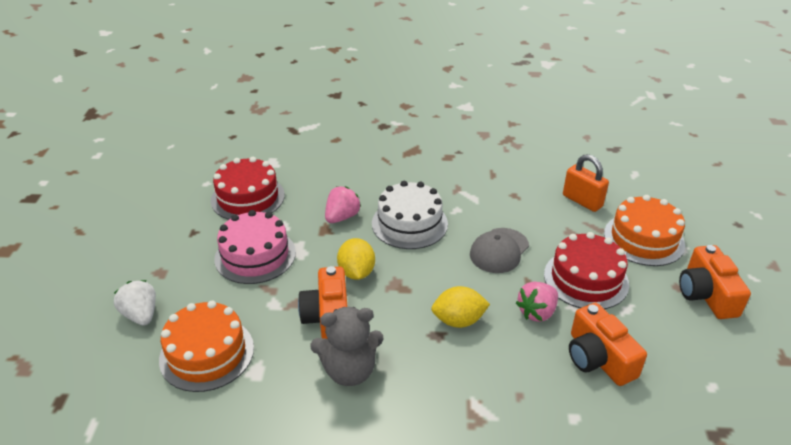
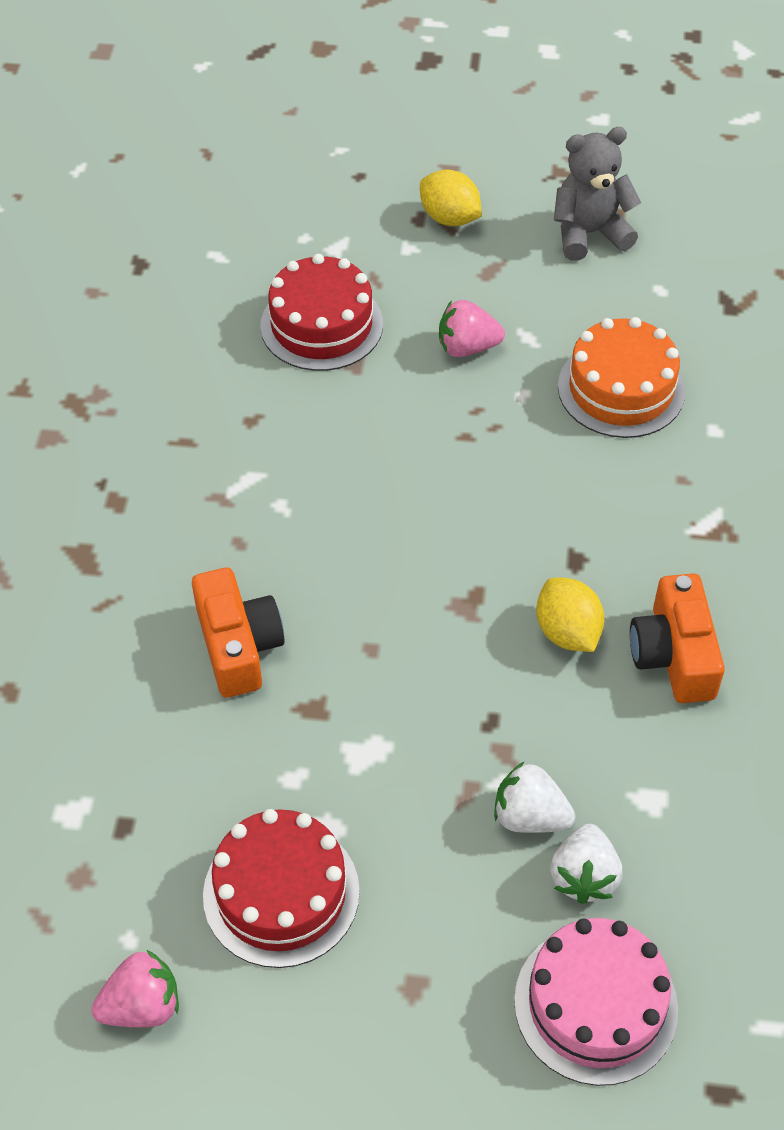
grey cap: 1 -> 0
orange cake: 2 -> 1
orange camera: 3 -> 2
orange padlock: 1 -> 0
white cake: 1 -> 0
white strawberry: 1 -> 2

